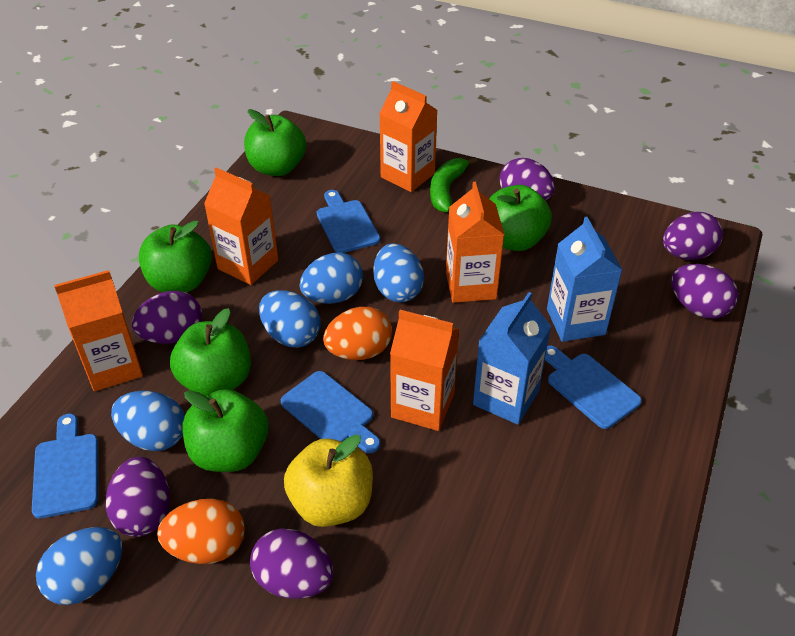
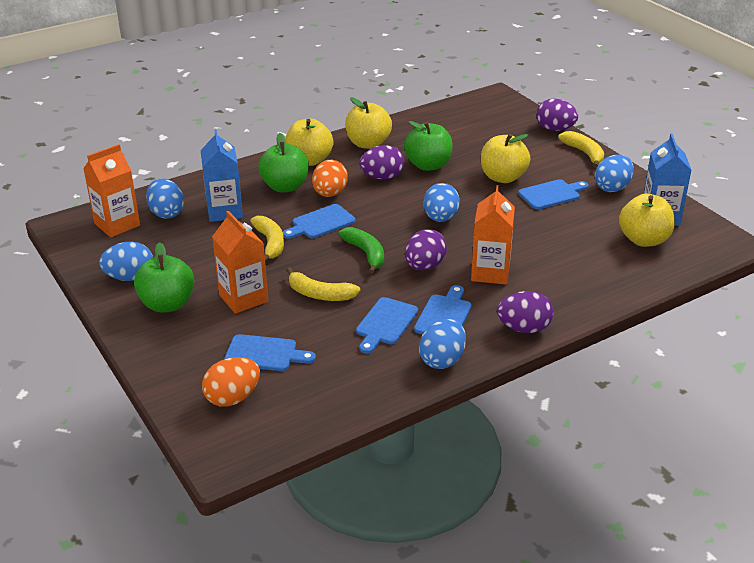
blue cutting board: 4 -> 5
green apple: 5 -> 3
orange carton: 5 -> 3
purple egg: 6 -> 4
yellow apple: 1 -> 4
yellow banana: 0 -> 3

